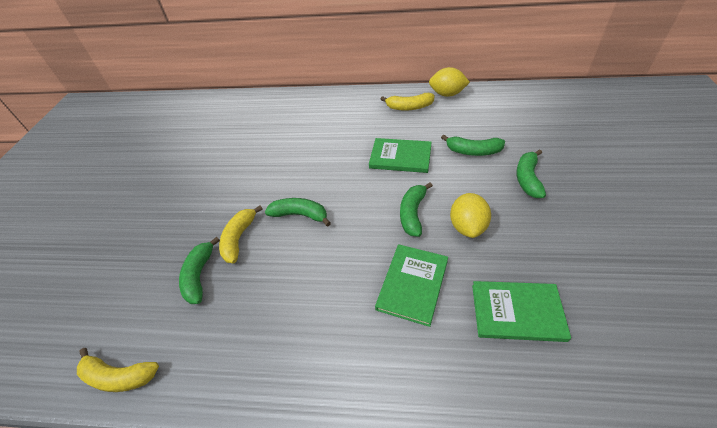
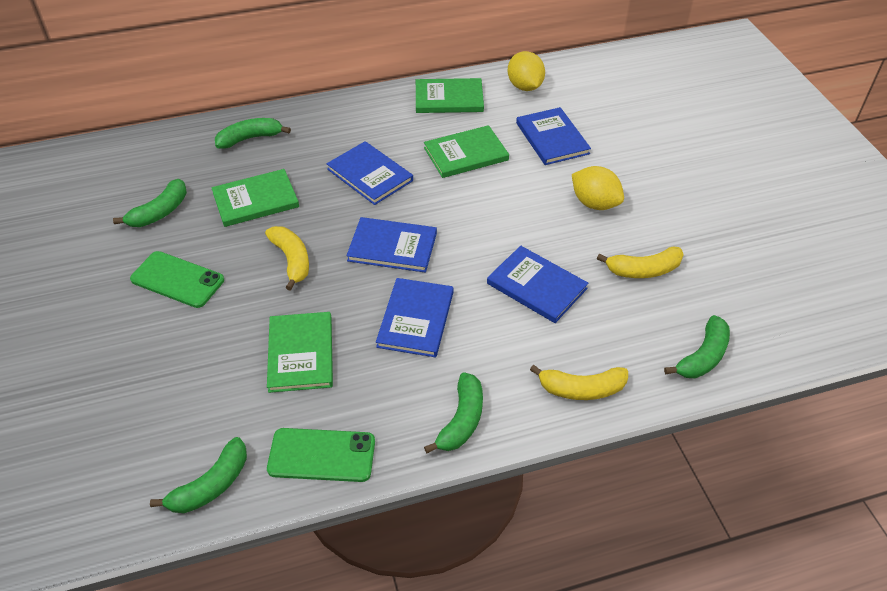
blue book: 0 -> 5
green book: 3 -> 4
green phone: 0 -> 2

